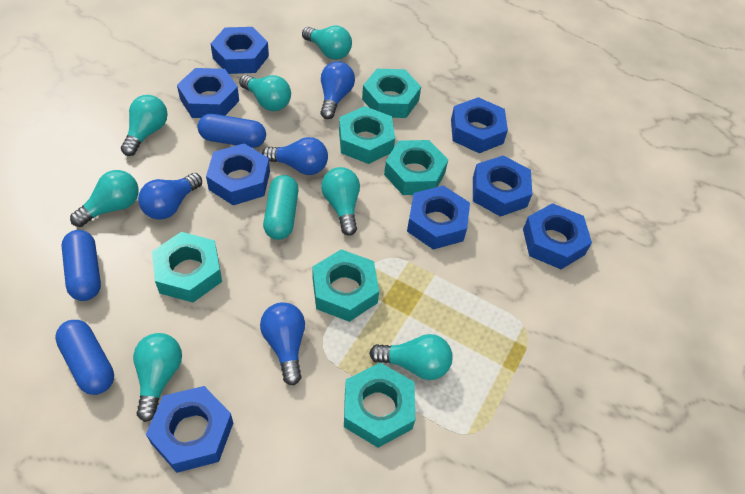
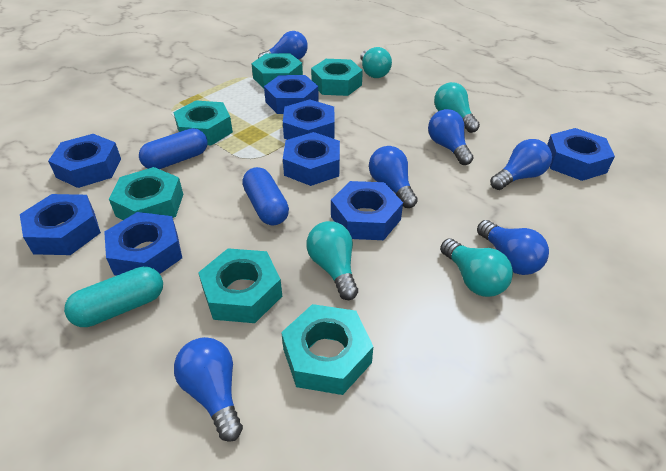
blue capsule: 3 -> 2
blue light bulb: 4 -> 6
turquoise light bulb: 7 -> 4

